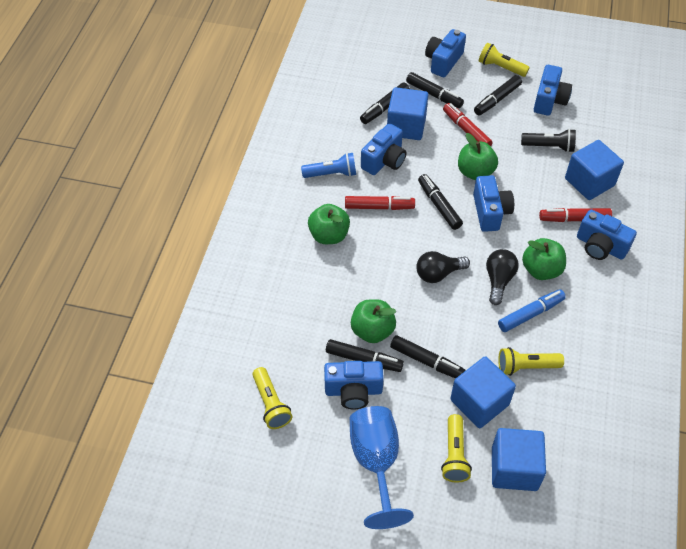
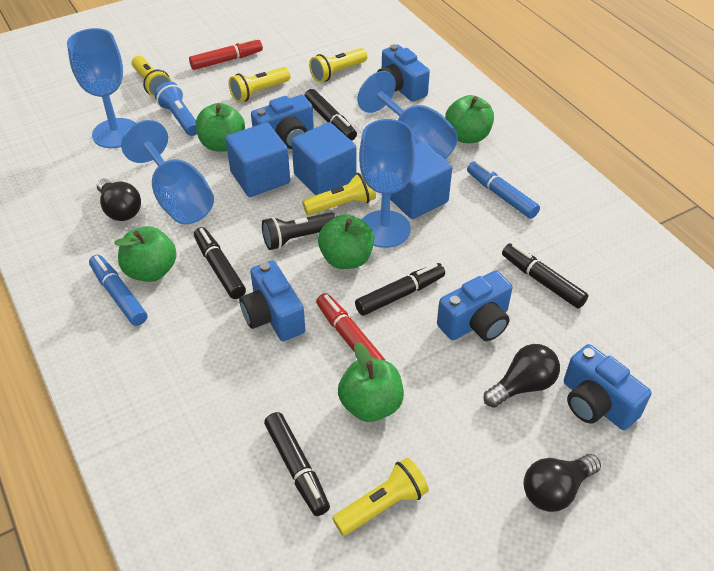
black light bulb: 2 -> 3
black marker: 6 -> 5
blue camera: 6 -> 5
blue cube: 4 -> 3
blue goblet: 1 -> 4
blue marker: 1 -> 2
green apple: 4 -> 5
red marker: 3 -> 2
yellow flashlight: 4 -> 5

